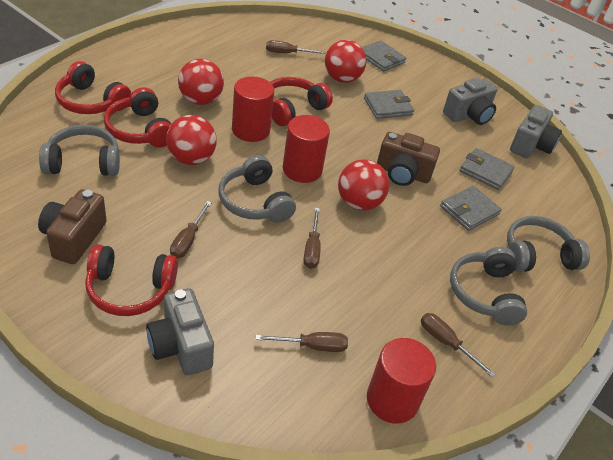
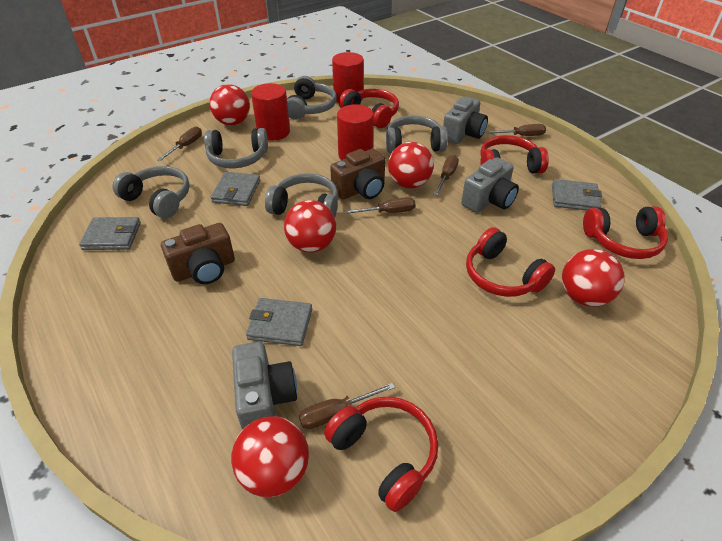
grey headphones: 4 -> 5
red ball: 4 -> 5
red headphones: 4 -> 5

